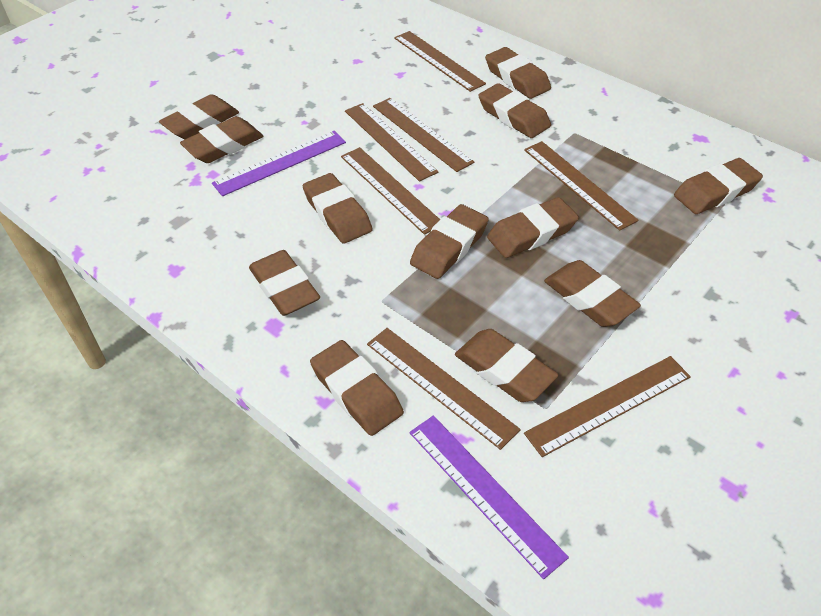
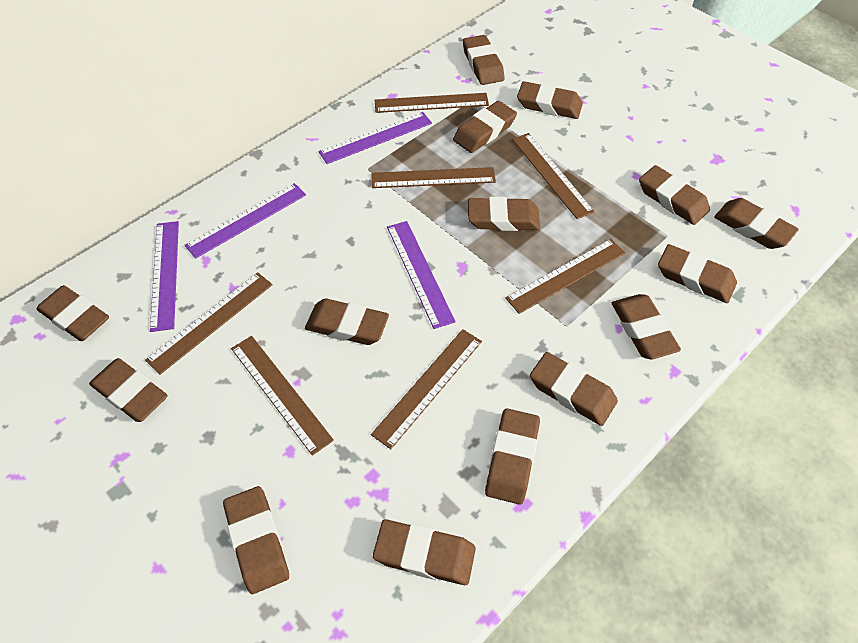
brown eraser: 12 -> 15
purple ruler: 2 -> 4

